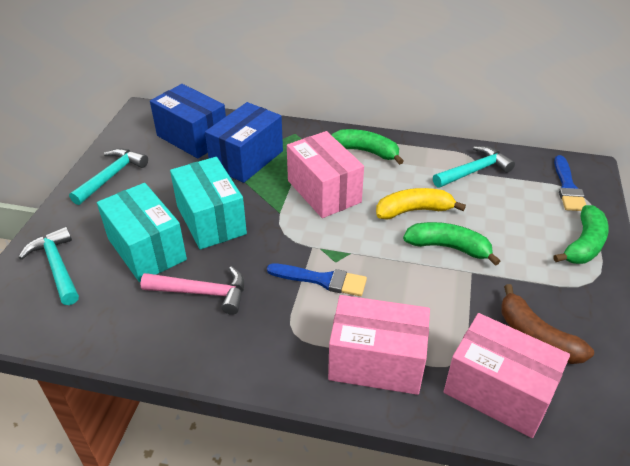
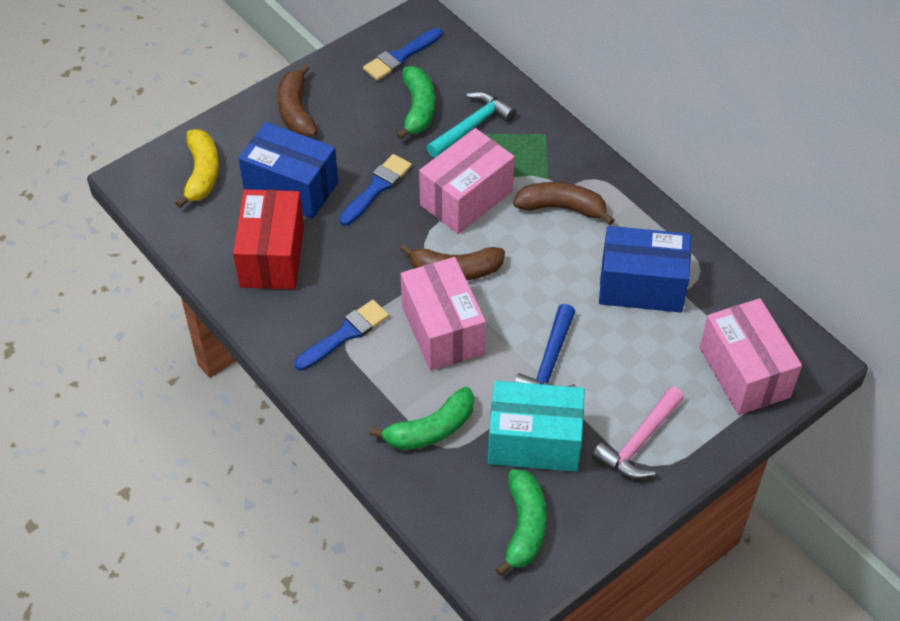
blue brush: 2 -> 3
blue hammer: 0 -> 1
brown banana: 1 -> 3
red box: 0 -> 1
turquoise box: 2 -> 1
turquoise hammer: 3 -> 1

